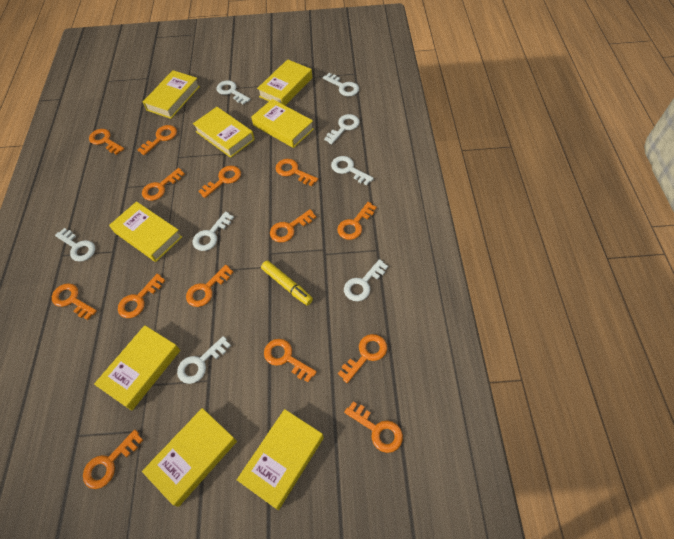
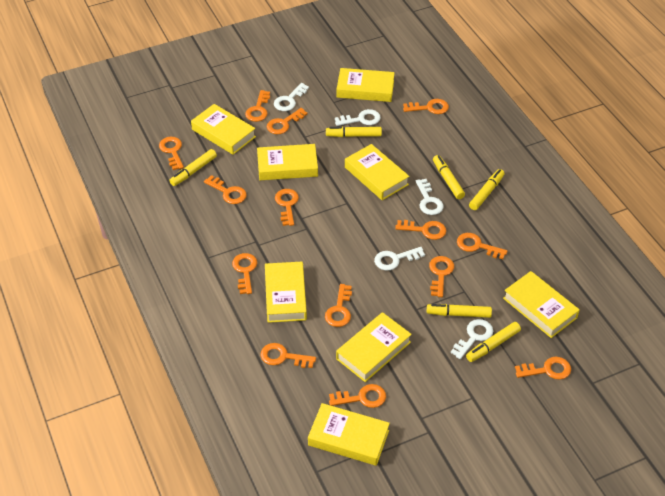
white key: 8 -> 5
yellow marker: 1 -> 6

